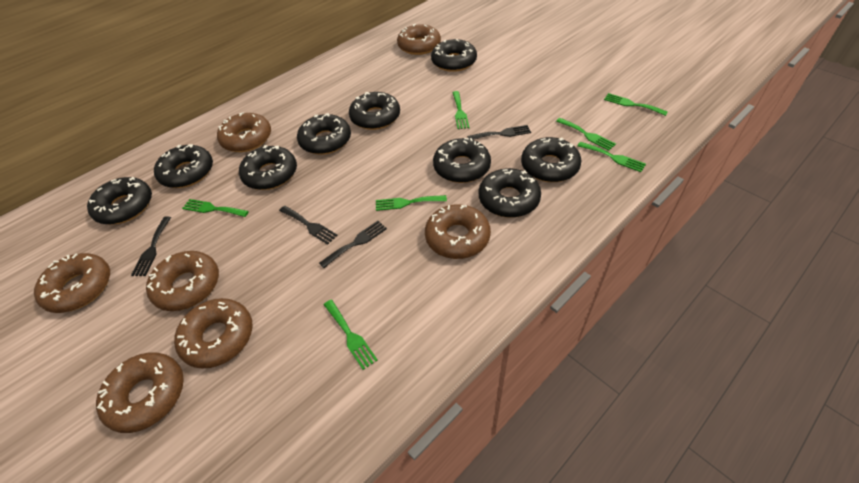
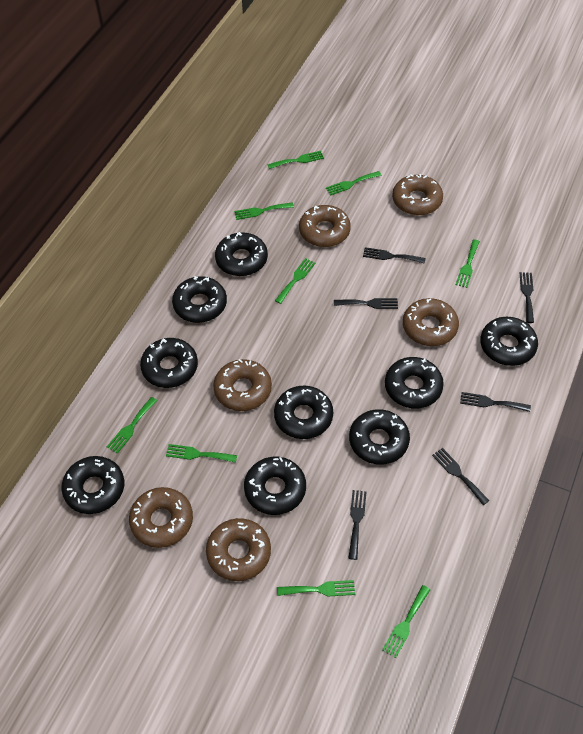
black fork: 4 -> 6
brown donut: 7 -> 6
green fork: 7 -> 9

